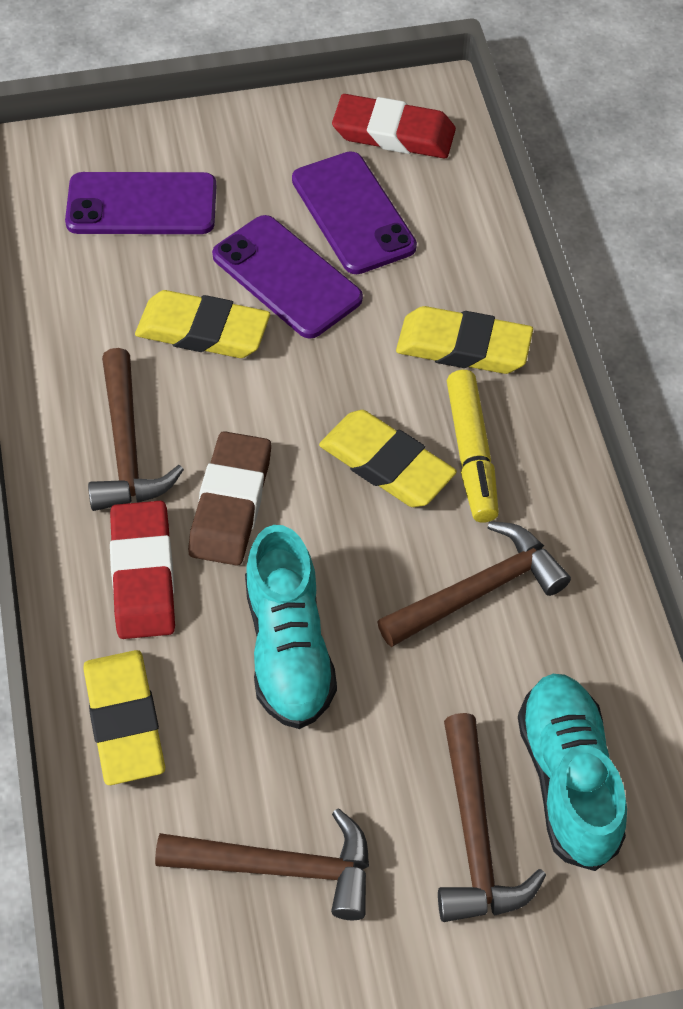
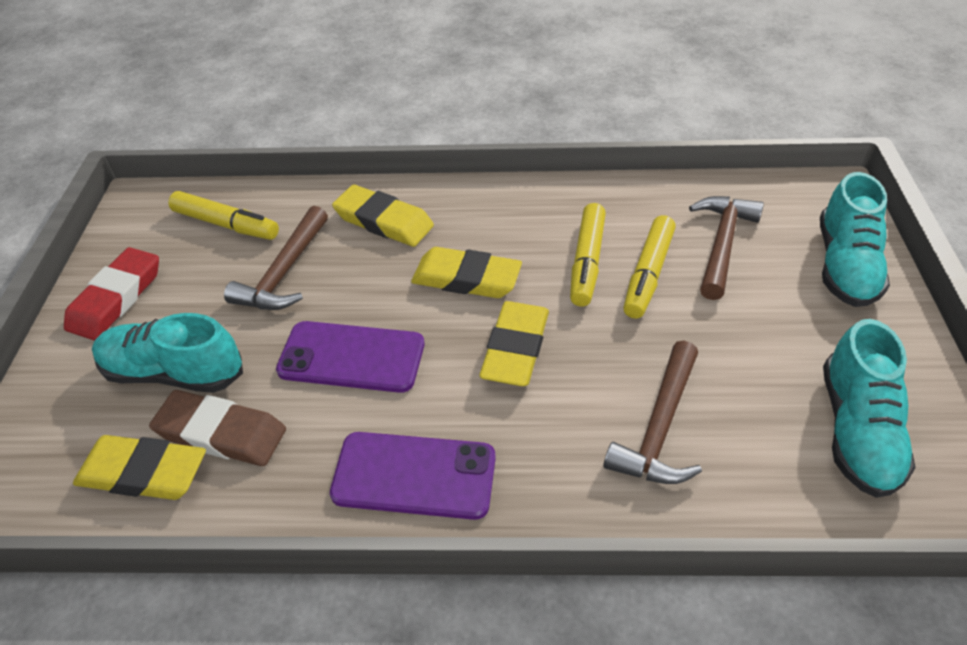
brown hammer: 4 -> 3
purple phone: 3 -> 2
red eraser: 2 -> 1
turquoise shoe: 2 -> 3
yellow marker: 1 -> 3

